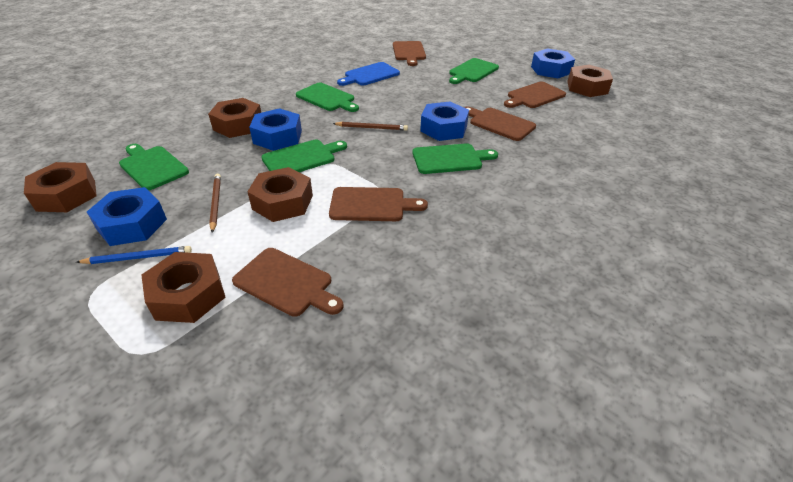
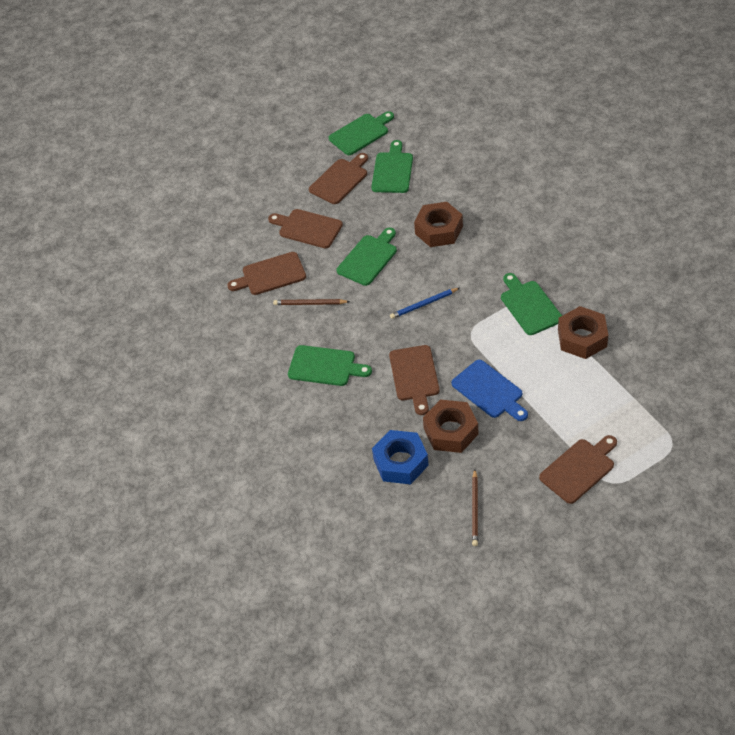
blue nut: 4 -> 1
brown nut: 5 -> 3

